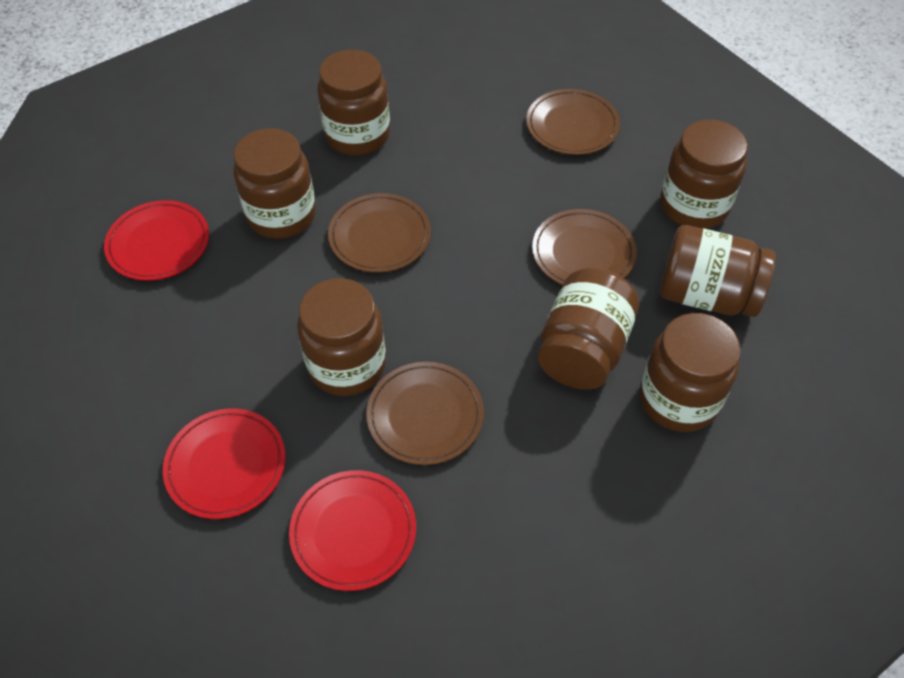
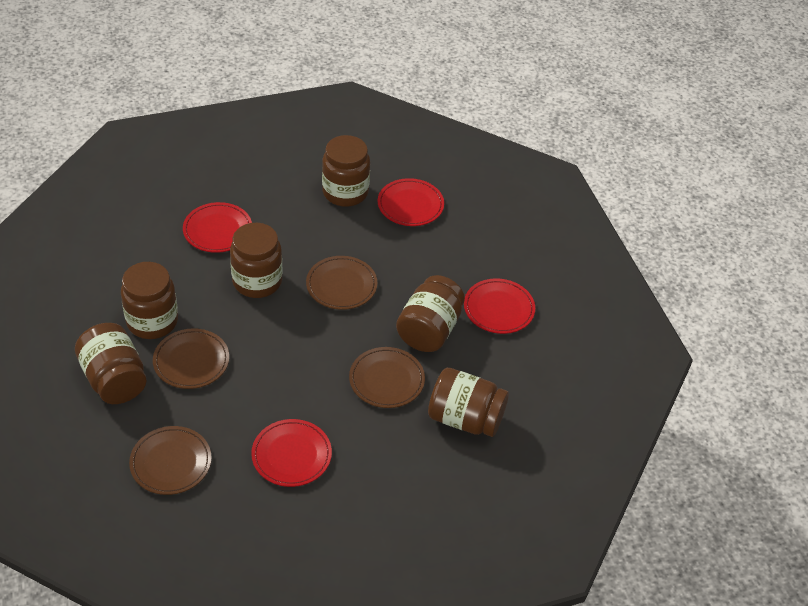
brown jar: 7 -> 6
red plate: 3 -> 4

